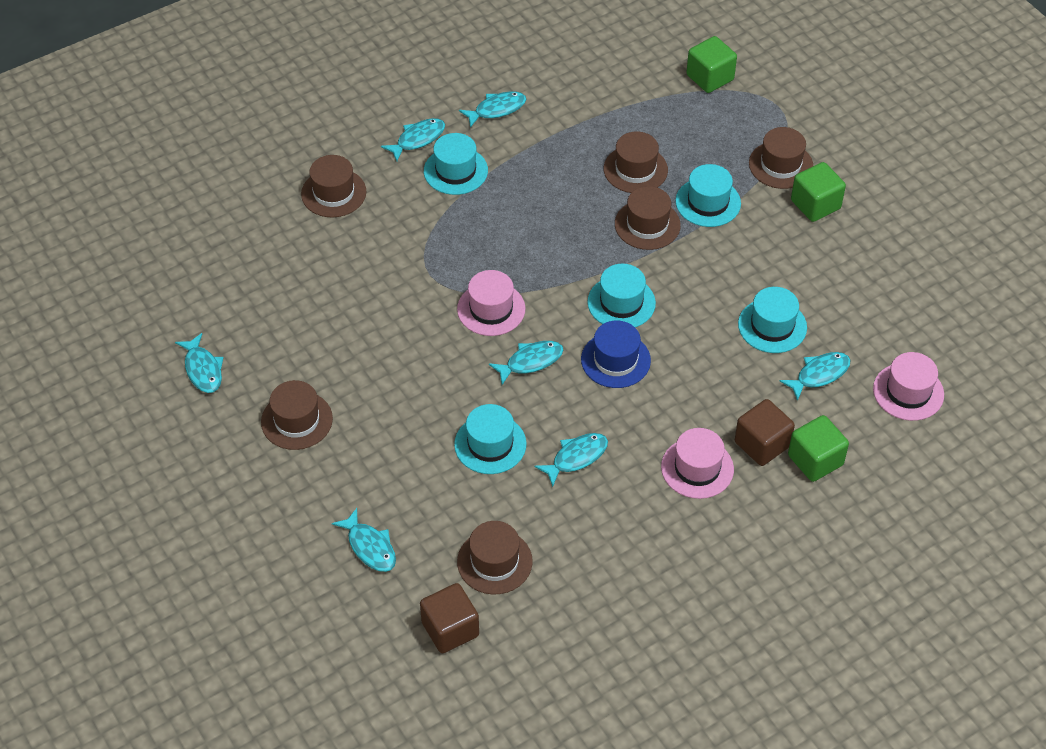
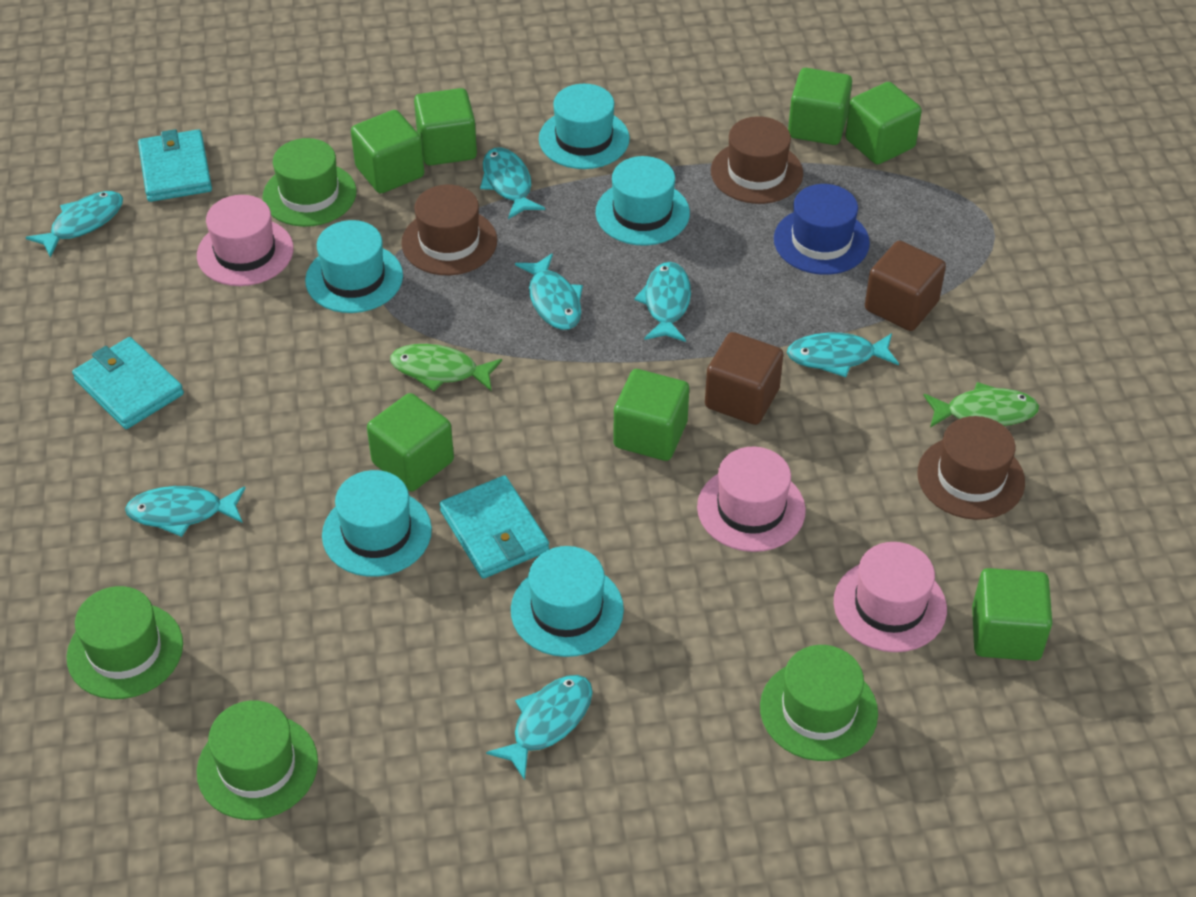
brown hat: 6 -> 3
green cube: 3 -> 7
green fish: 0 -> 2
green hat: 0 -> 4
turquoise wallet: 0 -> 3

